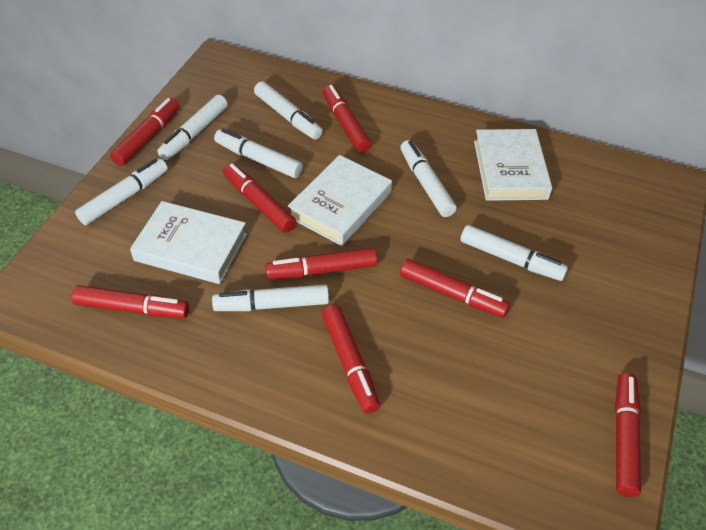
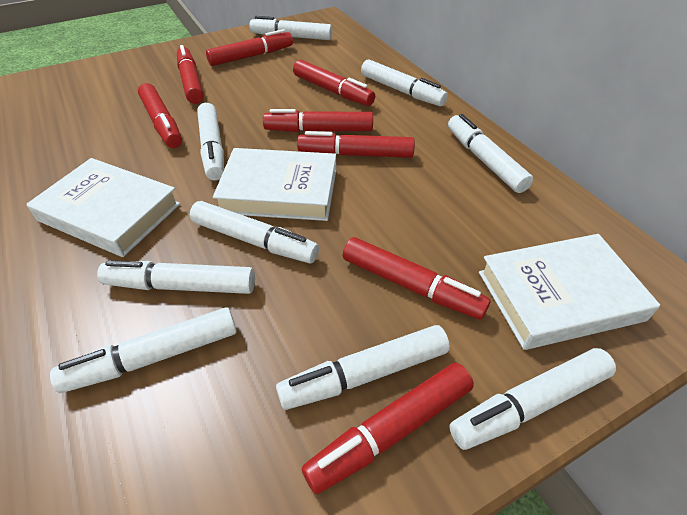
white marker: 7 -> 9

